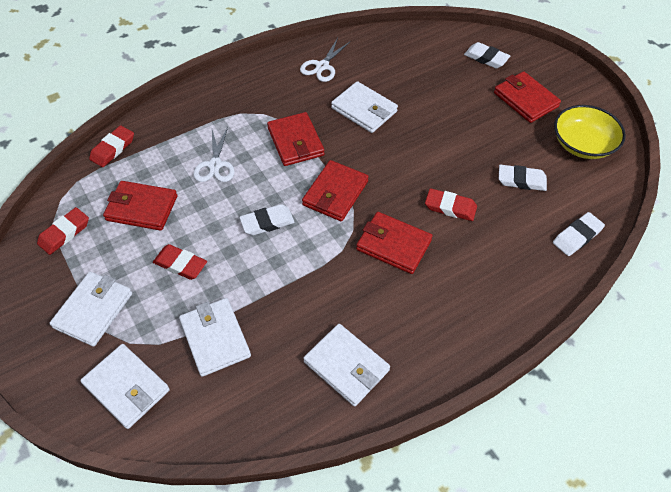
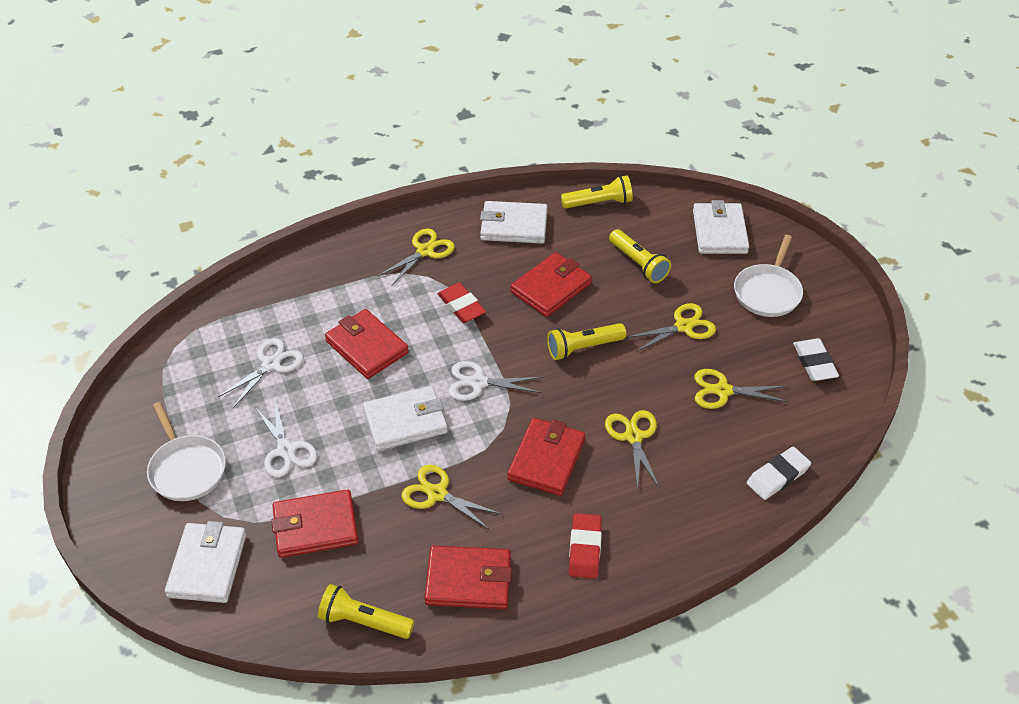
red eraser: 4 -> 2
white eraser: 4 -> 2
white pan: 0 -> 2
white scissors: 2 -> 3
white wallet: 5 -> 4
yellow bowl: 1 -> 0
yellow flashlight: 0 -> 4
yellow scissors: 0 -> 5

